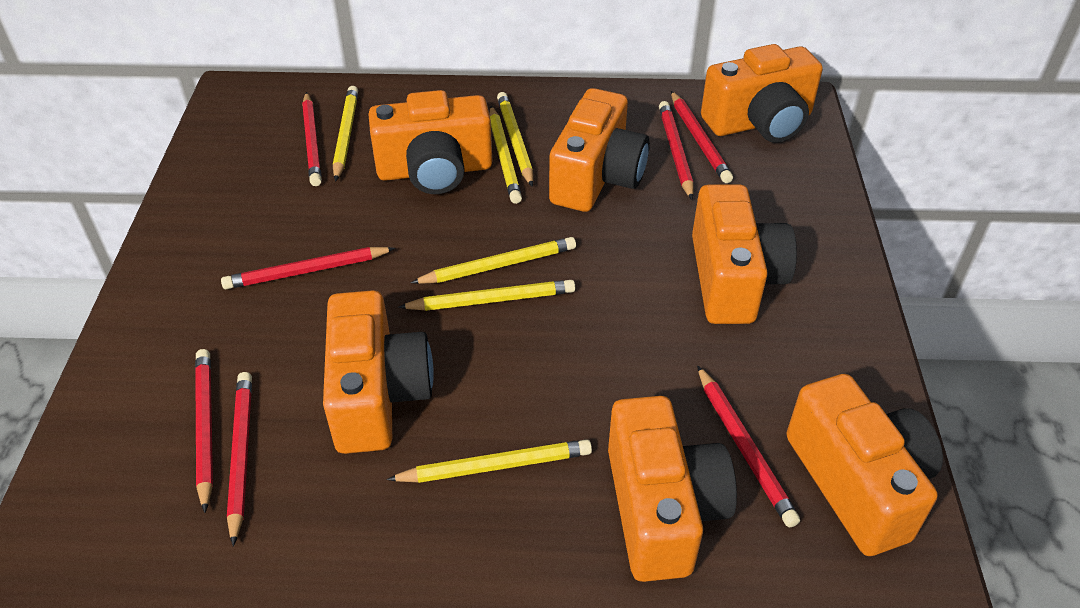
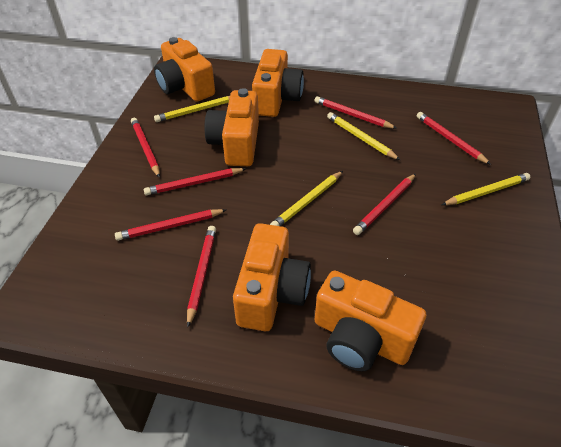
orange camera: 7 -> 5
yellow pencil: 6 -> 4

